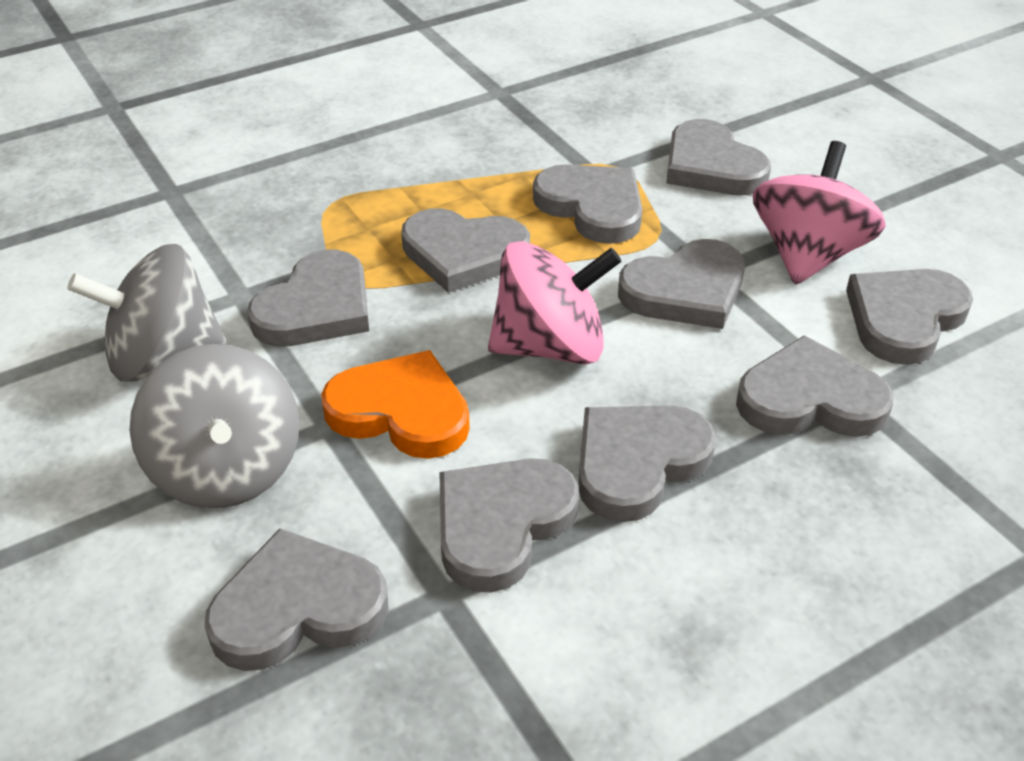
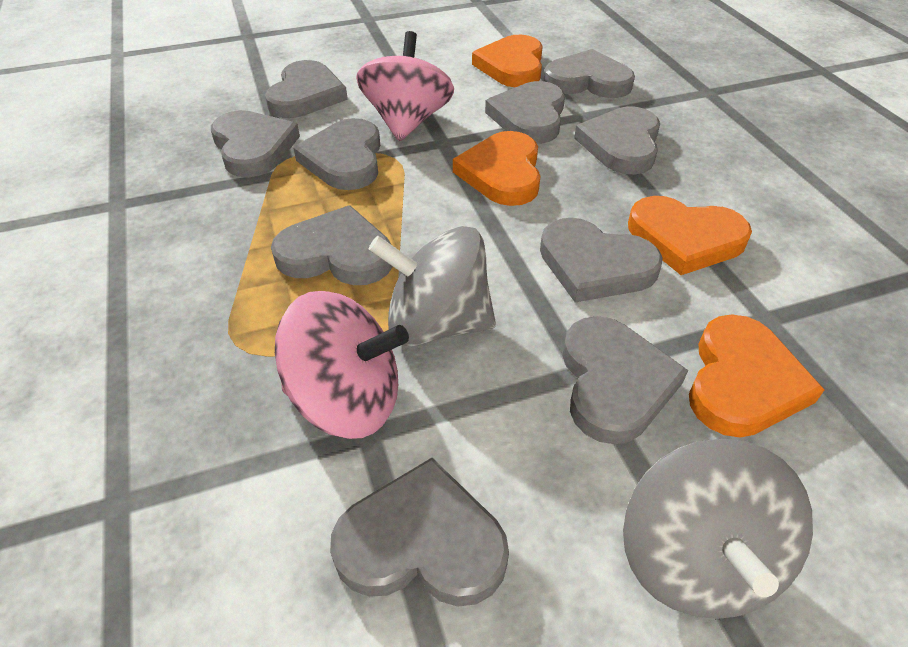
orange heart: 1 -> 4

